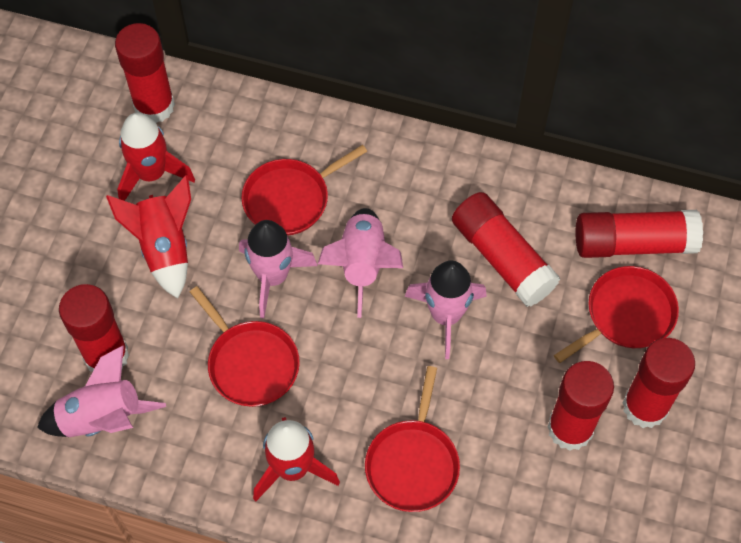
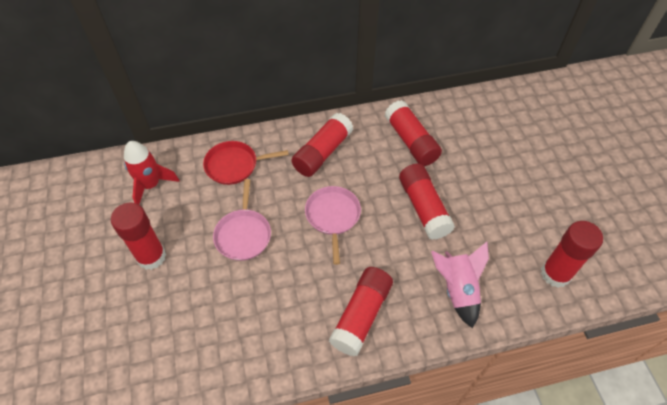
pink pan: 0 -> 2
pink rocket: 4 -> 1
red pan: 4 -> 1
red rocket: 3 -> 1

